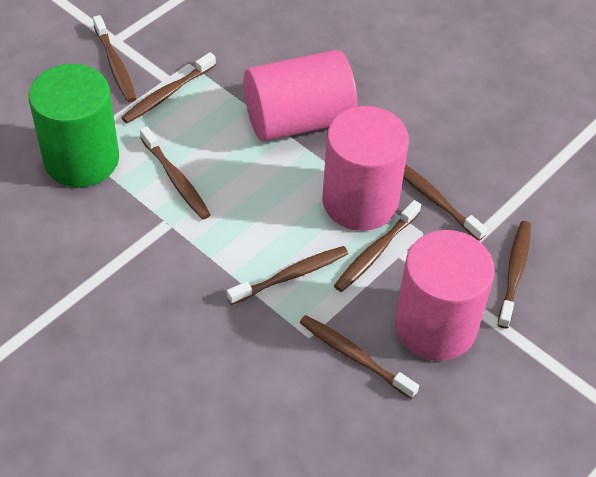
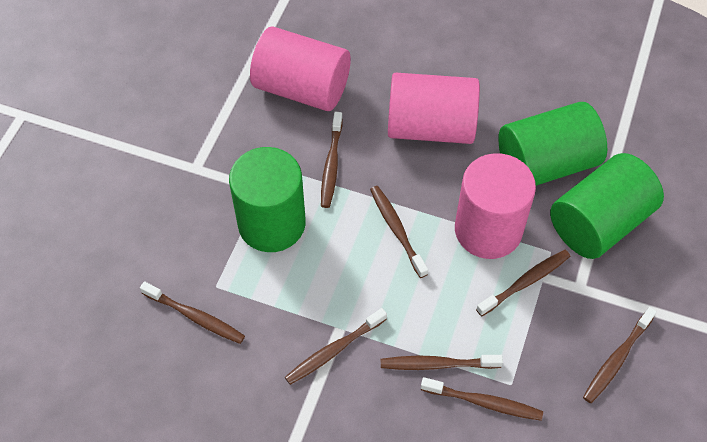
green cylinder: 1 -> 3

